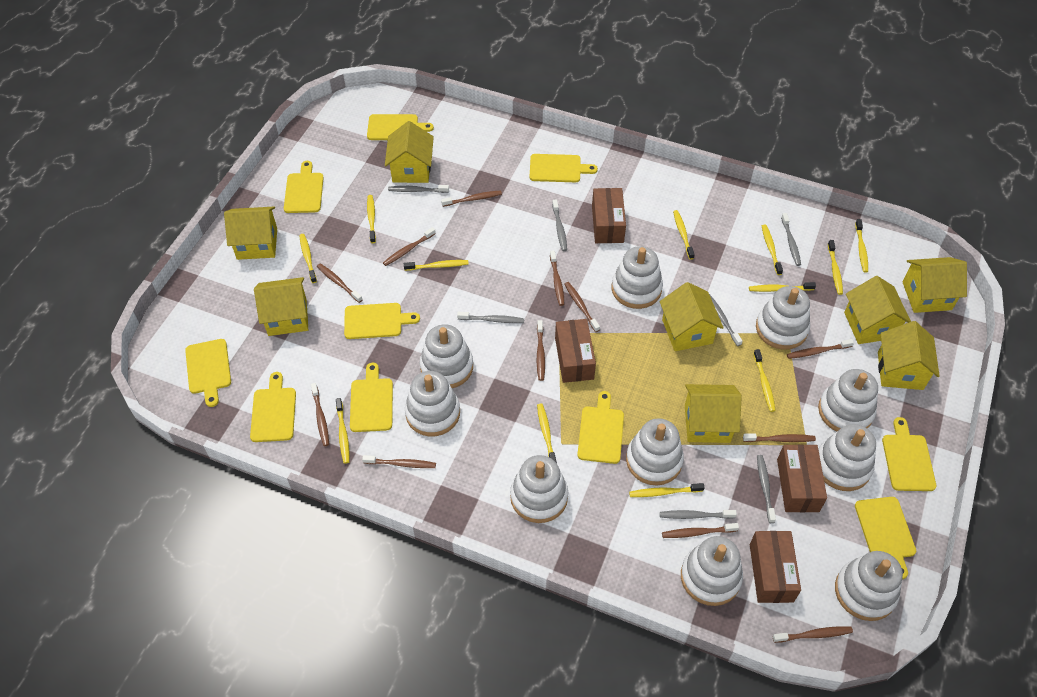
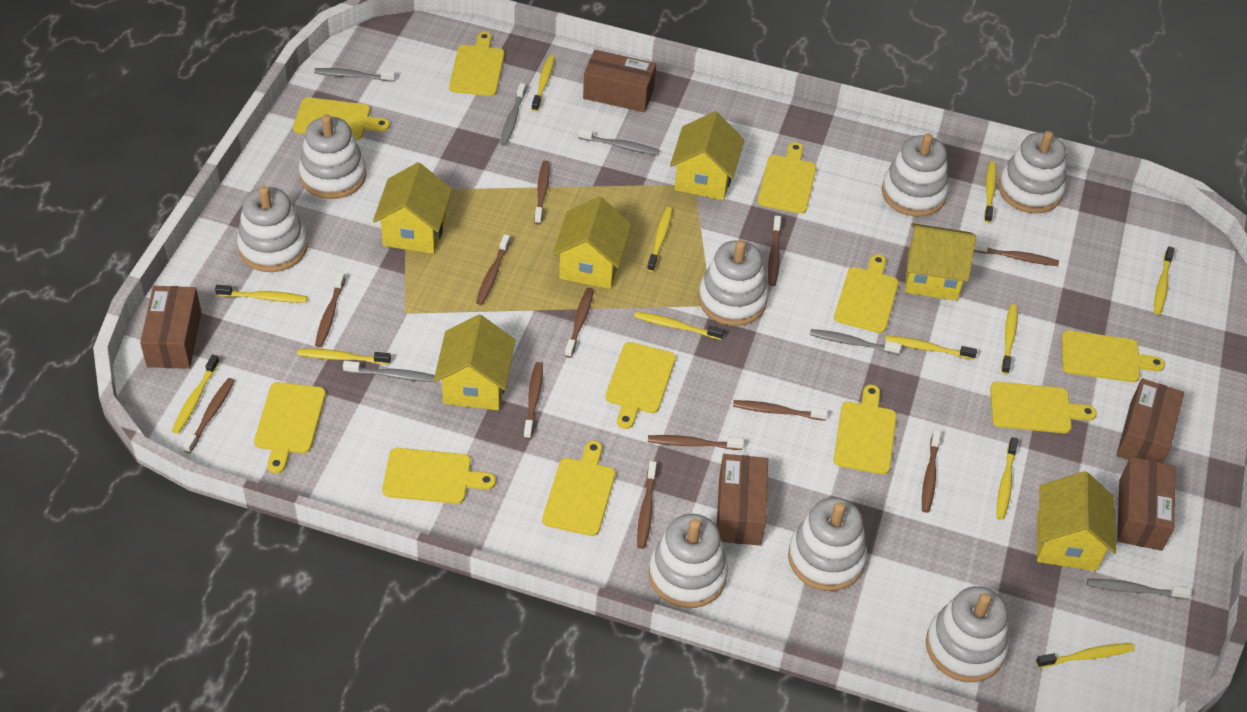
brown box: 4 -> 5
grey toothbrush: 7 -> 6
white stacking toy: 10 -> 8
yellow cutting board: 10 -> 11
yellow house: 8 -> 6

